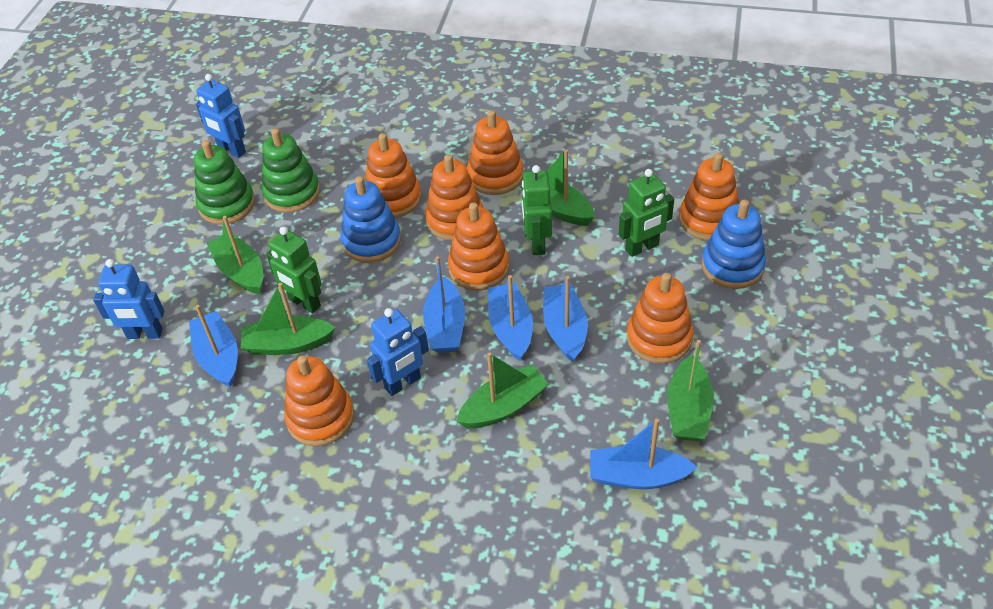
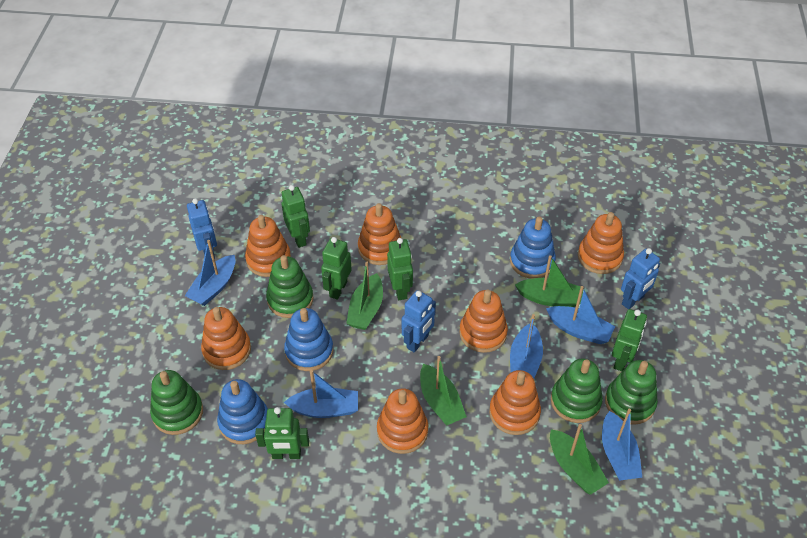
blue stacking toy: 2 -> 3
green boat: 5 -> 4
green robot: 3 -> 5
green stacking toy: 2 -> 4

